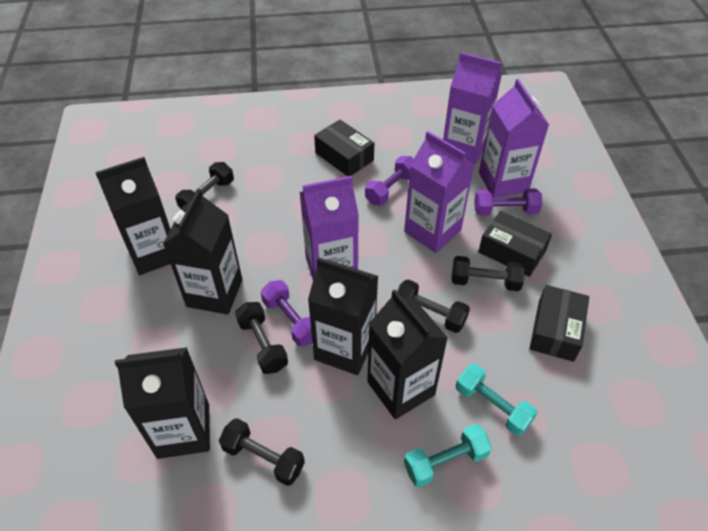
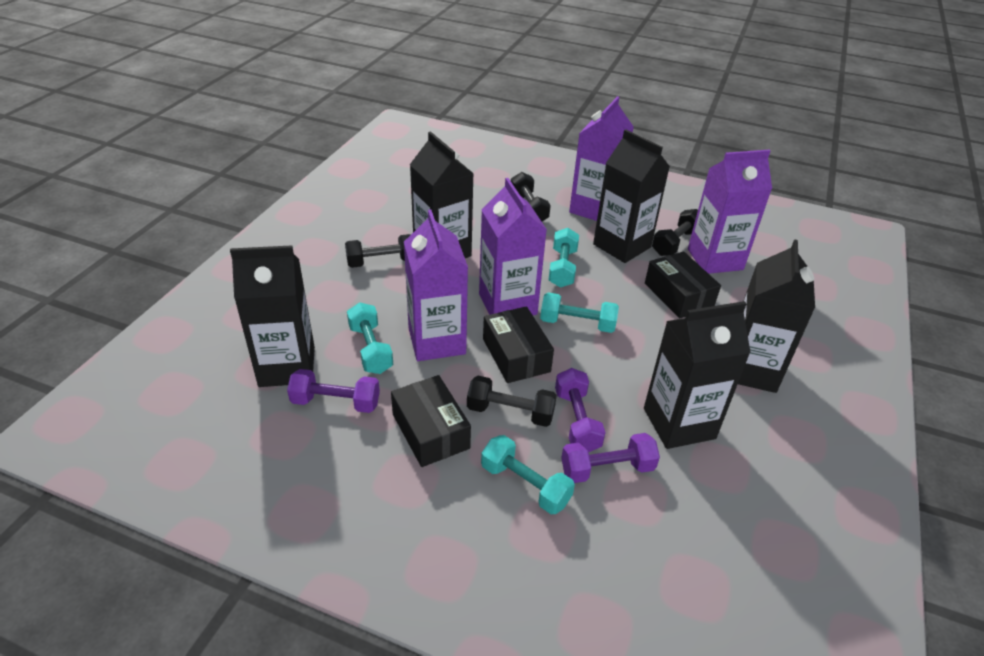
black dumbbell: 5 -> 4
turquoise dumbbell: 2 -> 4

